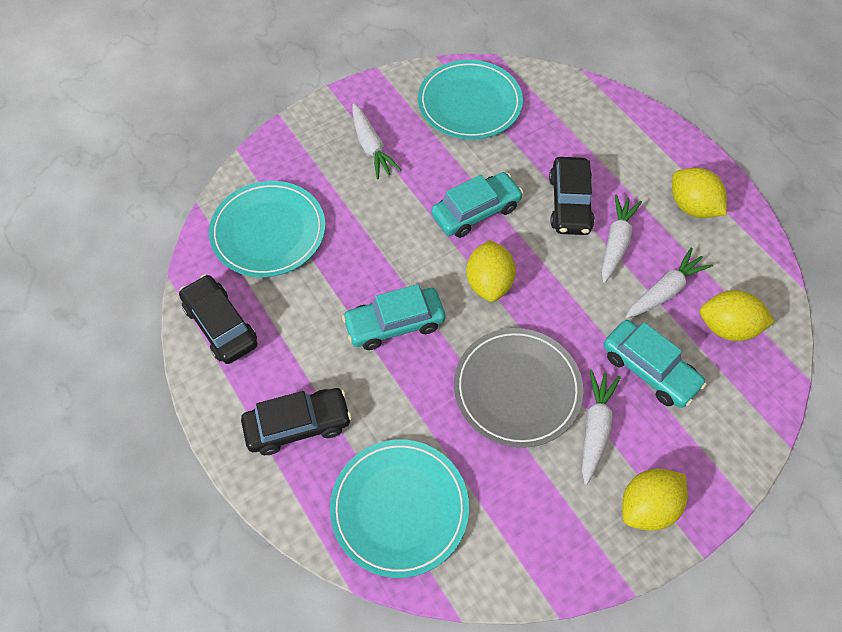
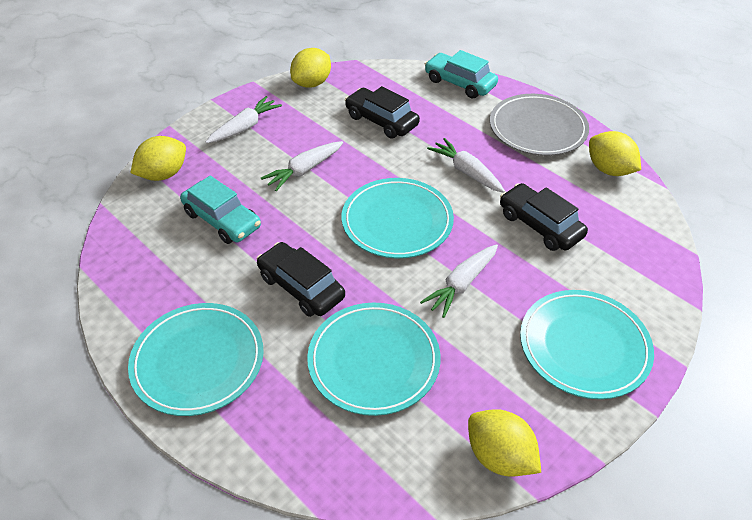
turquoise car: 3 -> 2
turquoise plate: 3 -> 4

